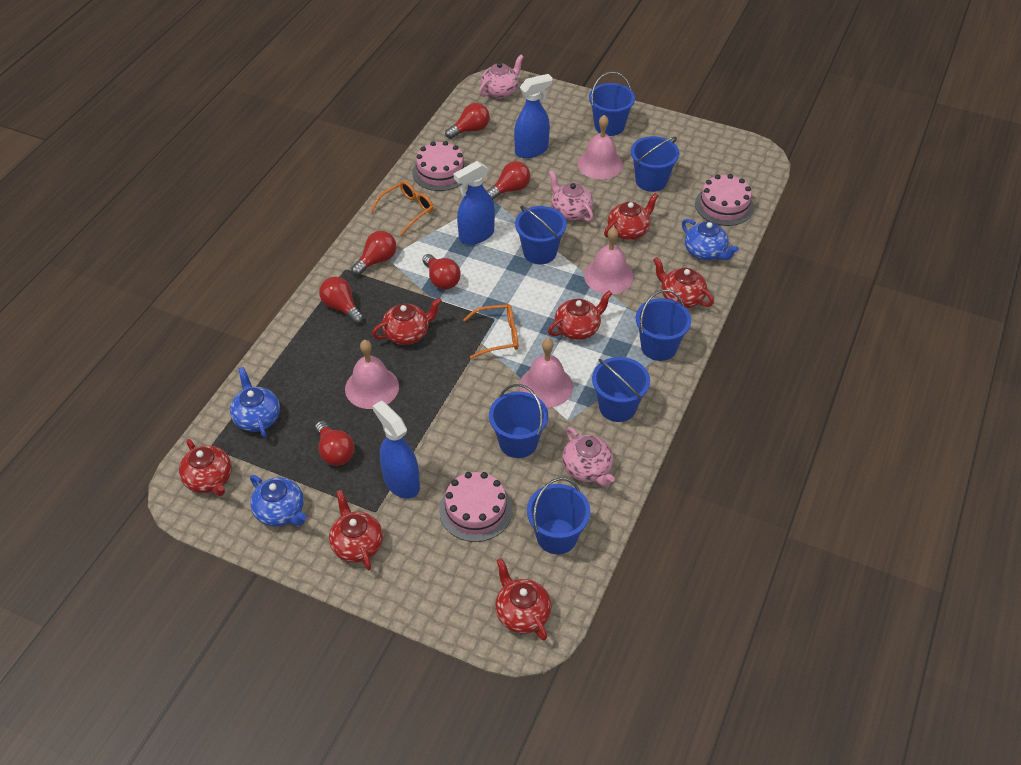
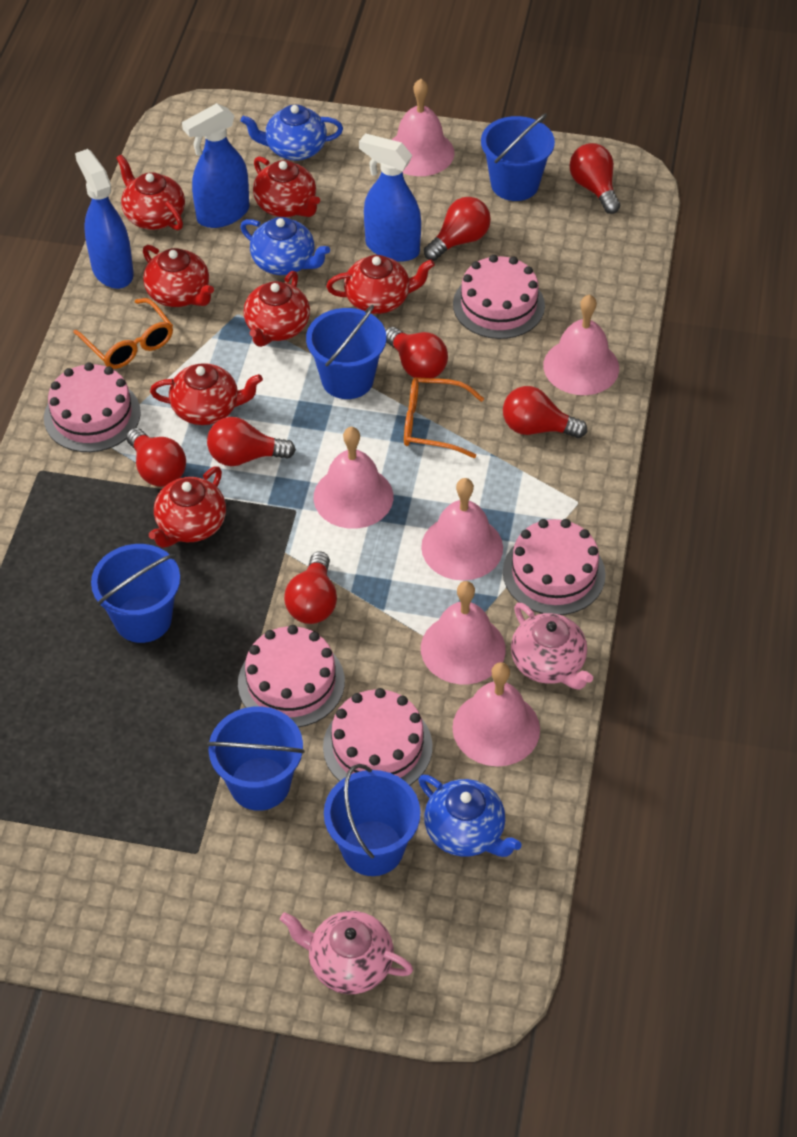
blue bucket: 7 -> 5
pink bell: 4 -> 6
pink cake: 3 -> 5
pink teapot: 3 -> 2
red light bulb: 6 -> 7

